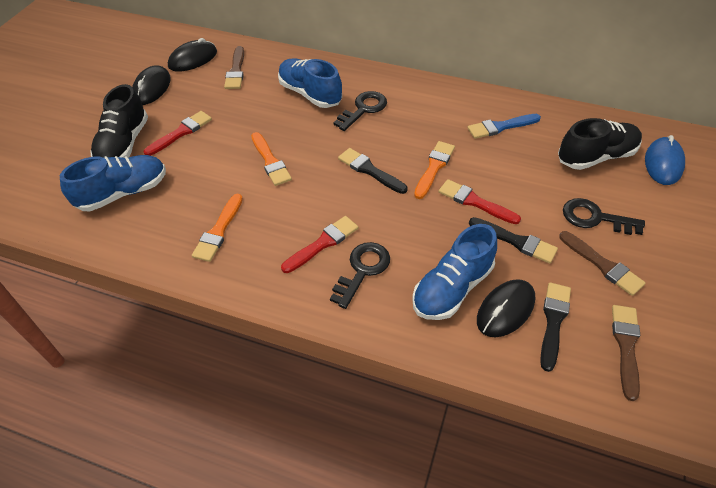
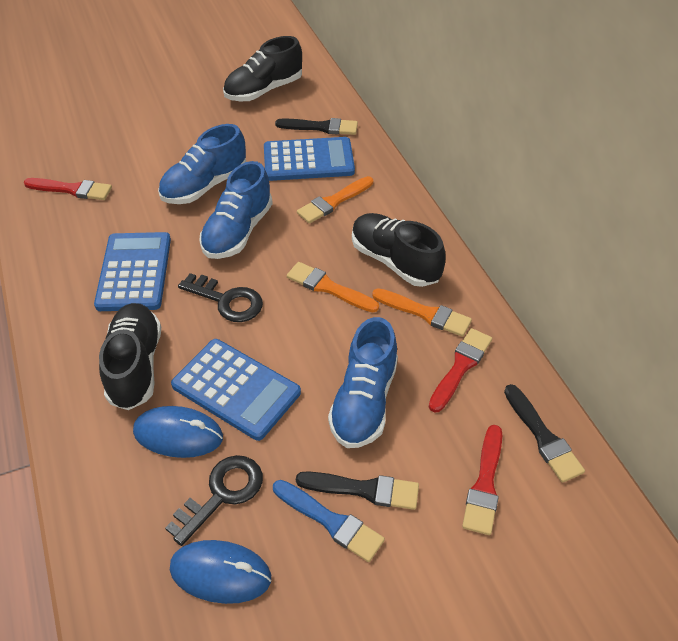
black key: 3 -> 2
black mouse: 3 -> 0
black shoe: 2 -> 3
blue calculator: 0 -> 3
blue mouse: 1 -> 2
brown brush: 3 -> 0

